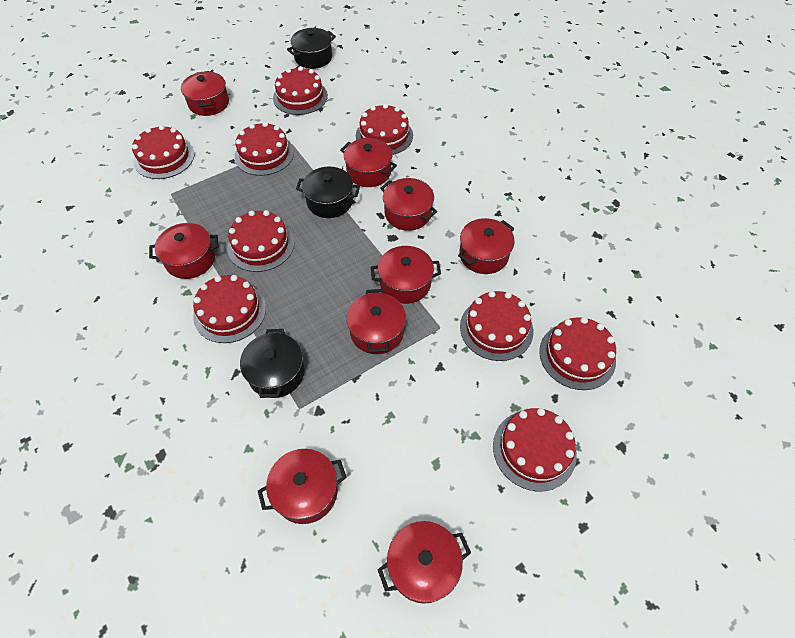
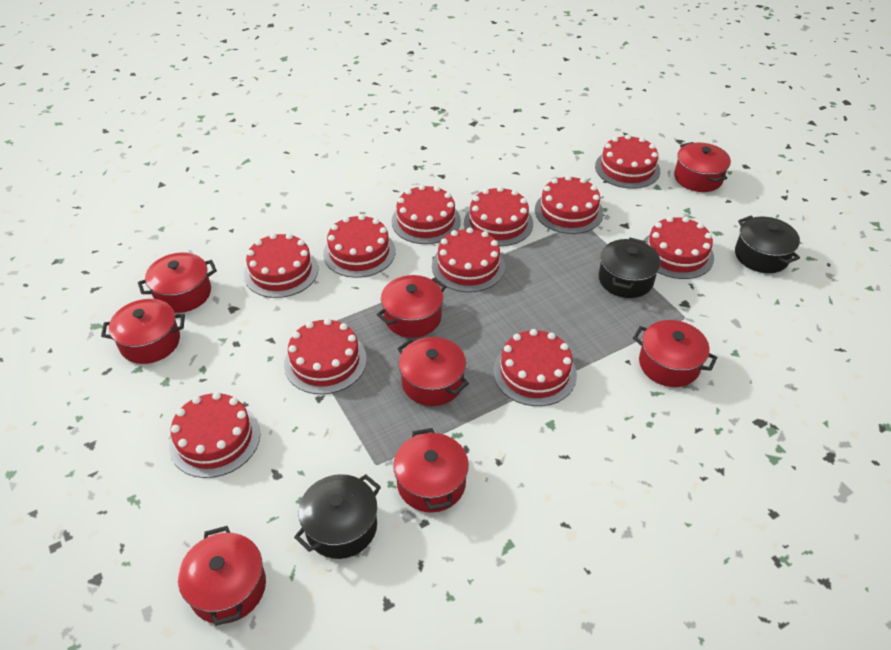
red cake: 9 -> 11
red pot: 9 -> 8

